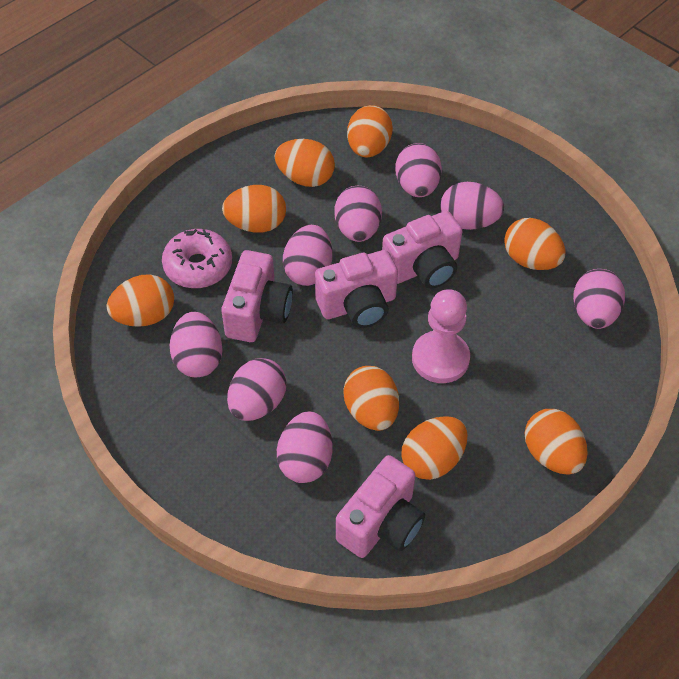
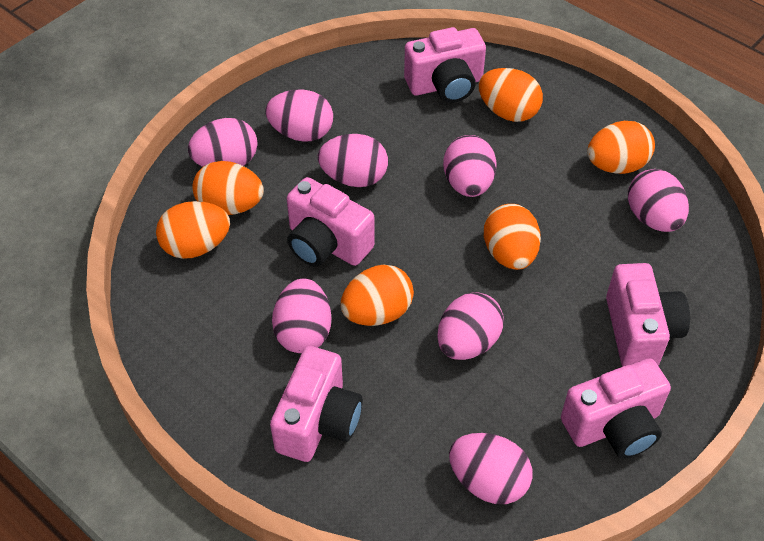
orange egg: 8 -> 6
pink camera: 4 -> 5
pink donut: 1 -> 0
pink pawn: 1 -> 0

